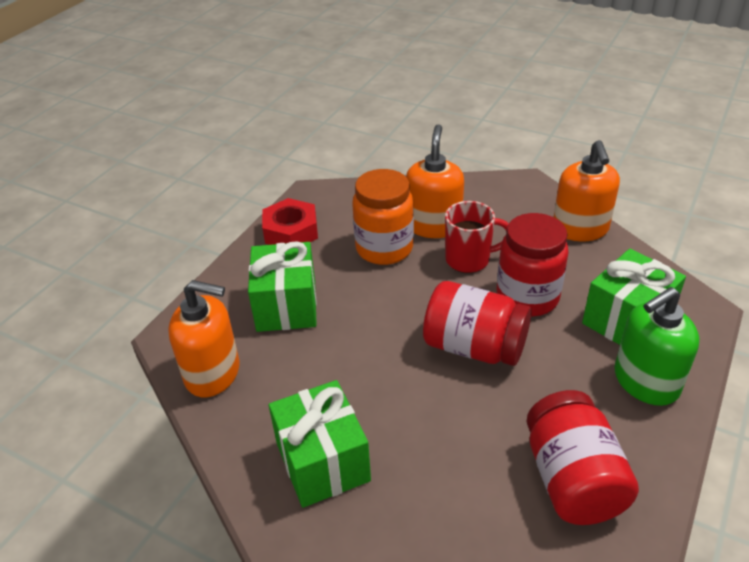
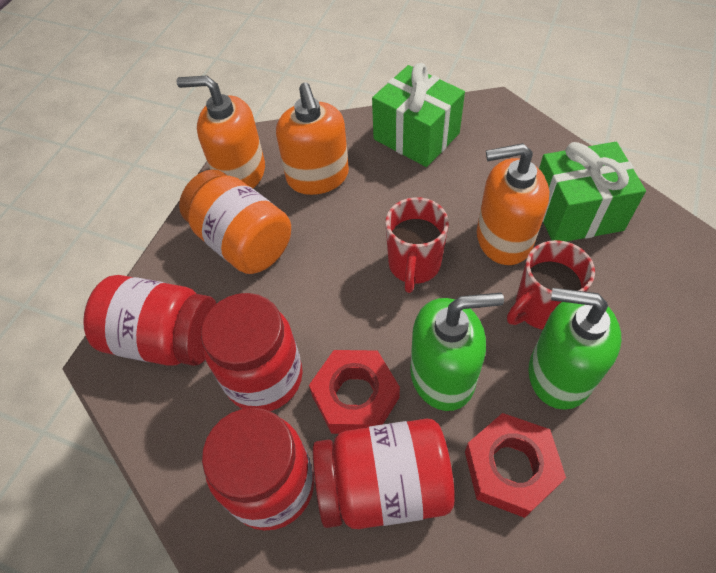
green gift: 3 -> 2
green soap dispenser: 1 -> 2
red jar: 3 -> 4
red mug: 1 -> 2
red nut: 1 -> 2

